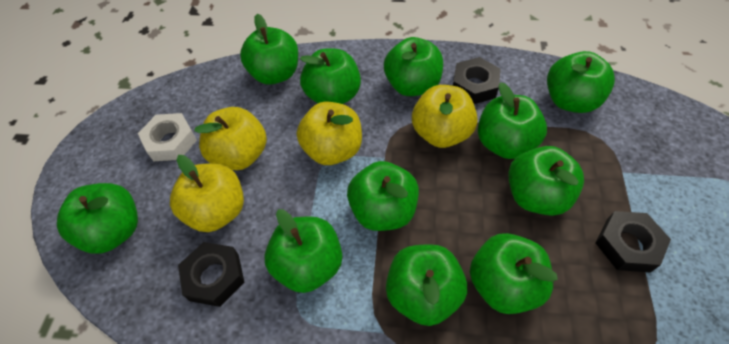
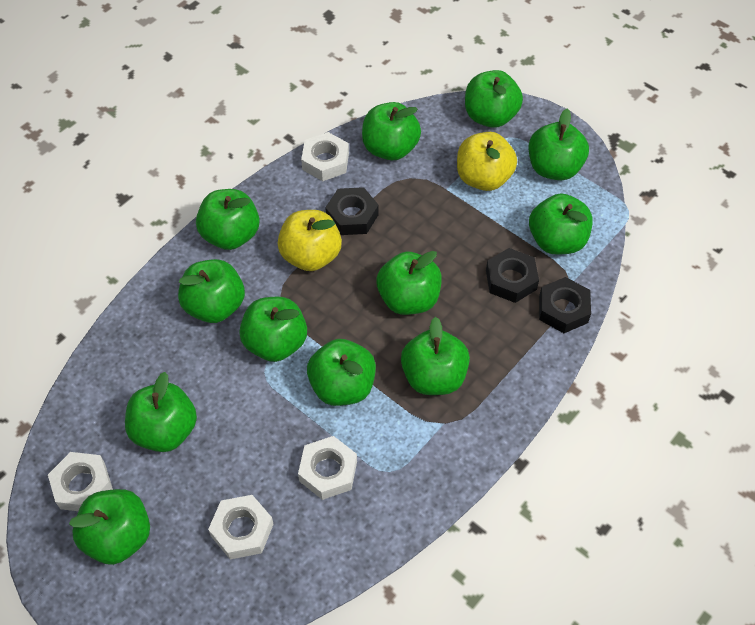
green apple: 11 -> 12
white nut: 1 -> 4
yellow apple: 4 -> 2

